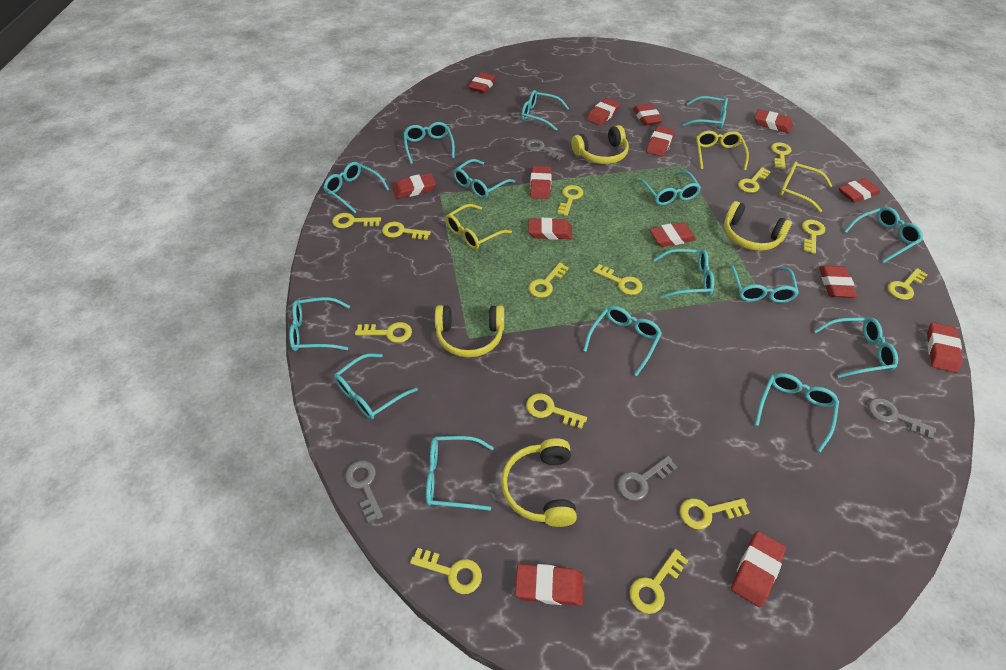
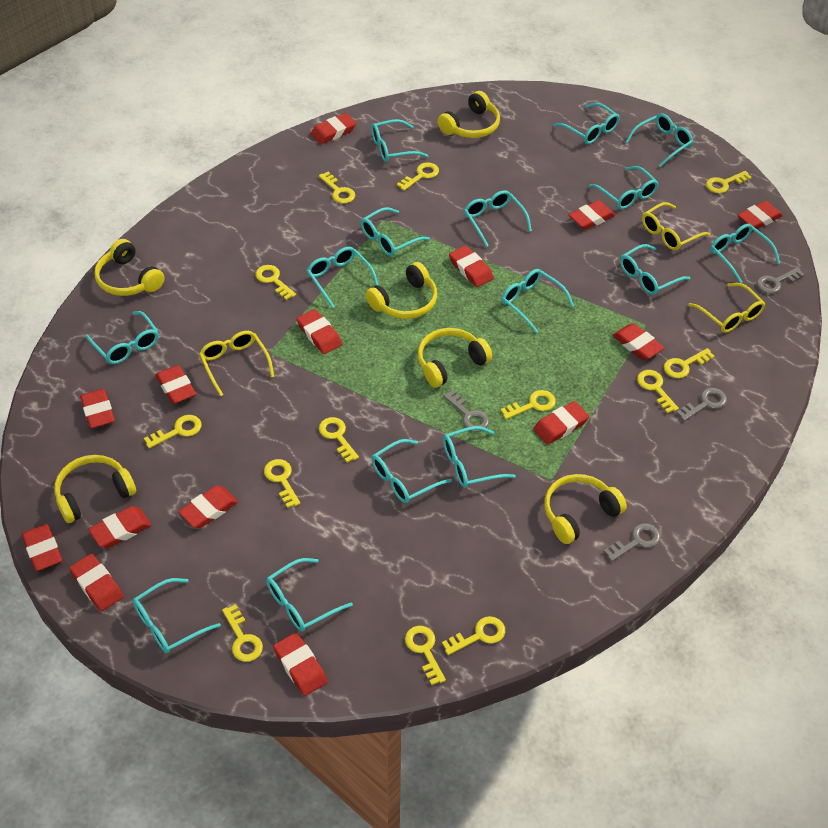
yellow headphones: 4 -> 6
yellow key: 14 -> 13

